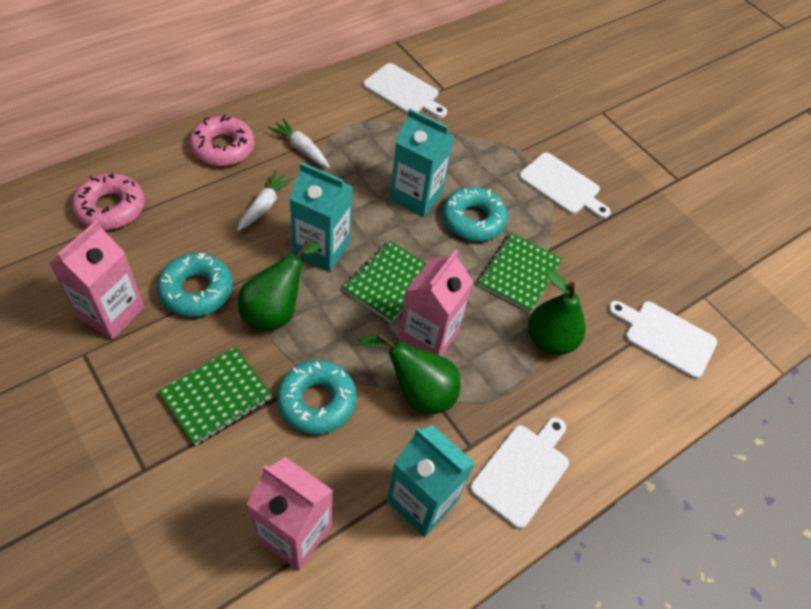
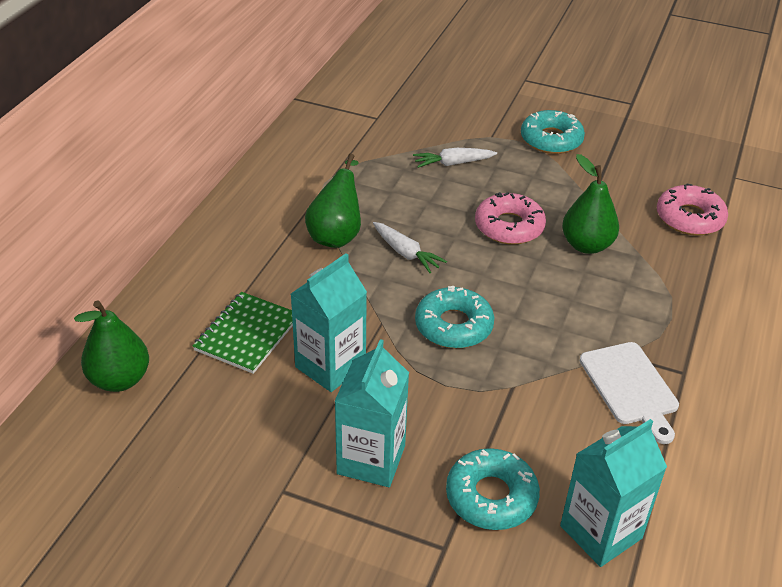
green notebook: 3 -> 1
pink carton: 3 -> 0
white cutting board: 4 -> 1

